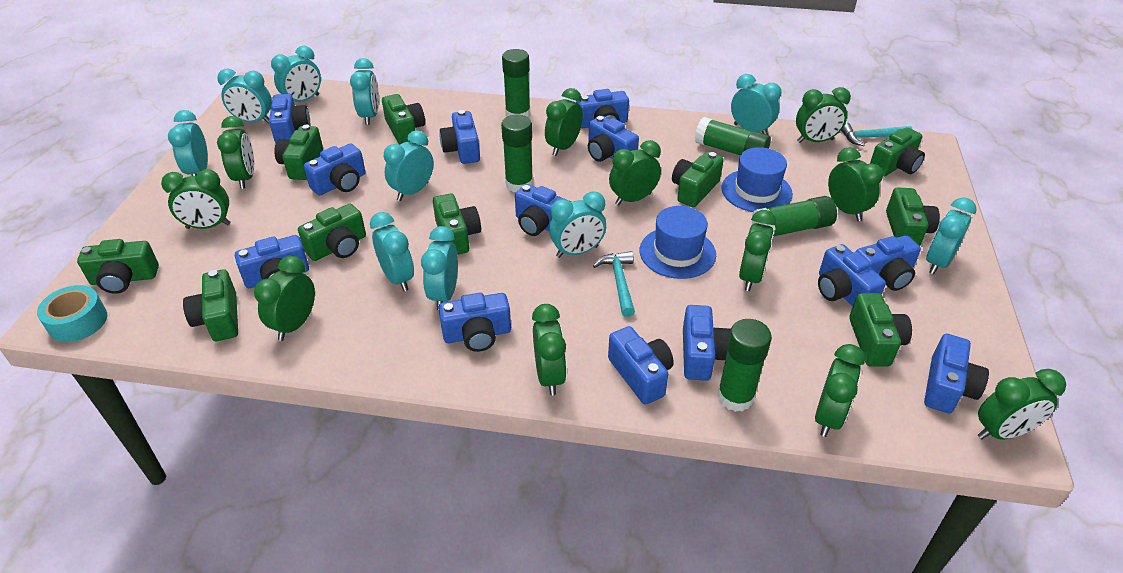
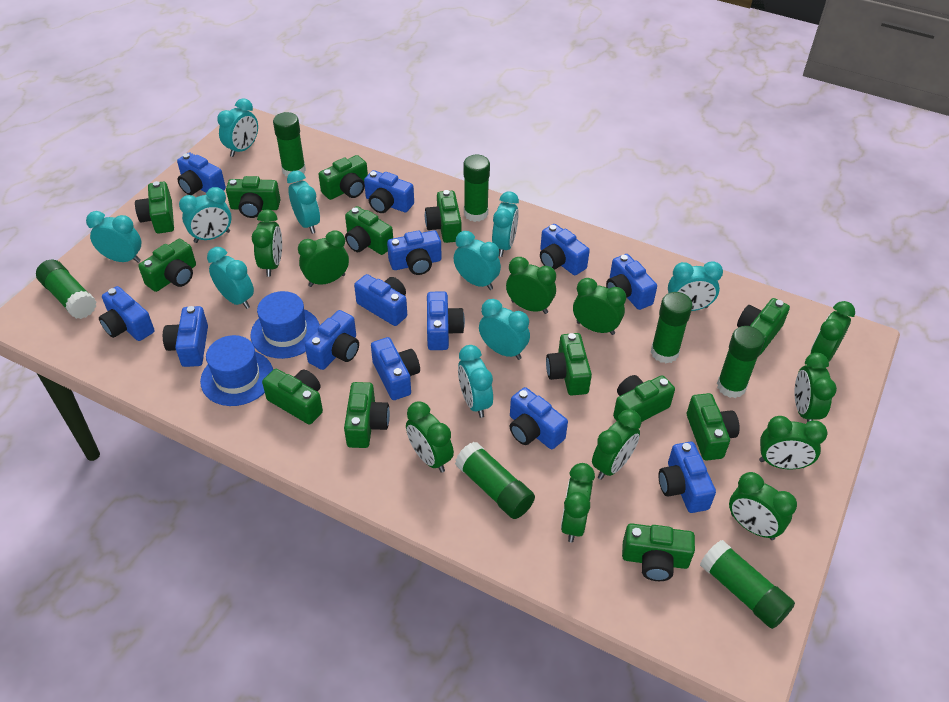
green camera: 10 -> 13
green glue stick: 5 -> 7
turquoise hammer: 2 -> 0
turquoise tape: 1 -> 0

